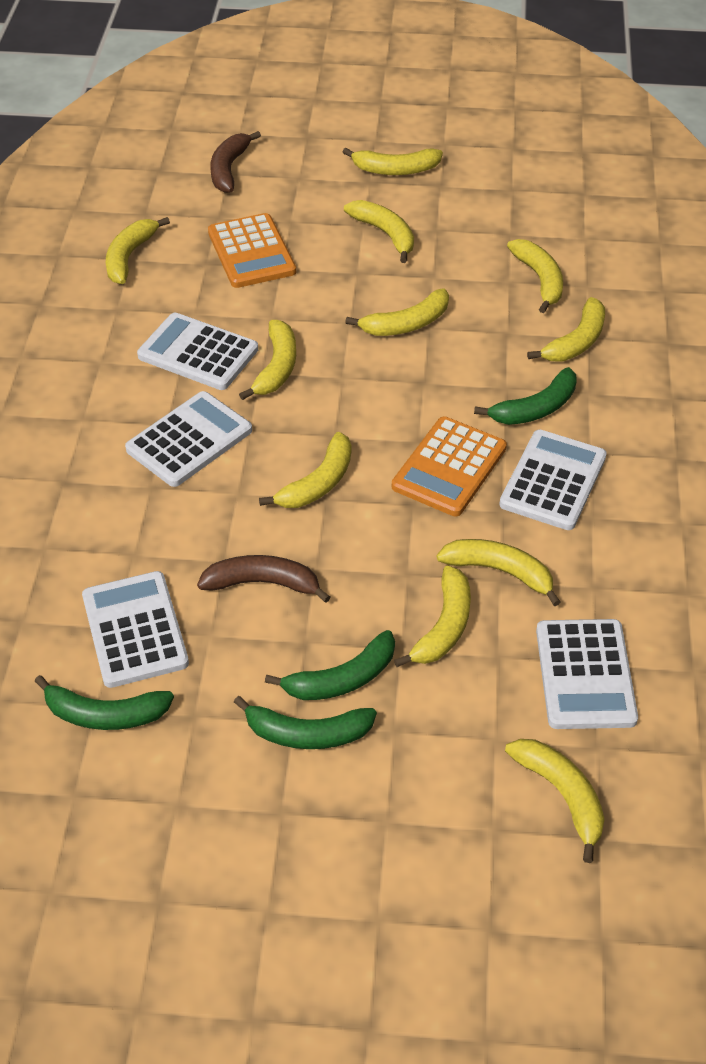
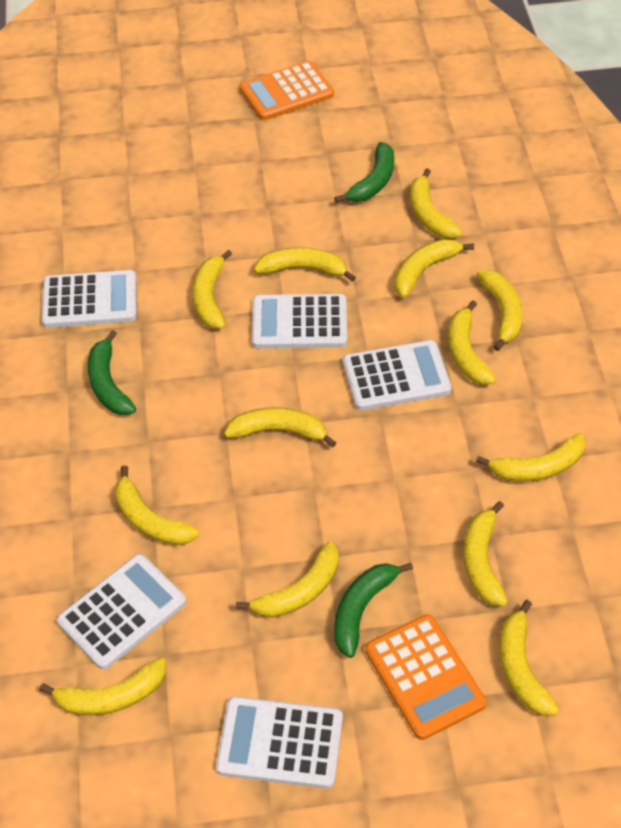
brown banana: 2 -> 0
green banana: 4 -> 3
yellow banana: 11 -> 13

